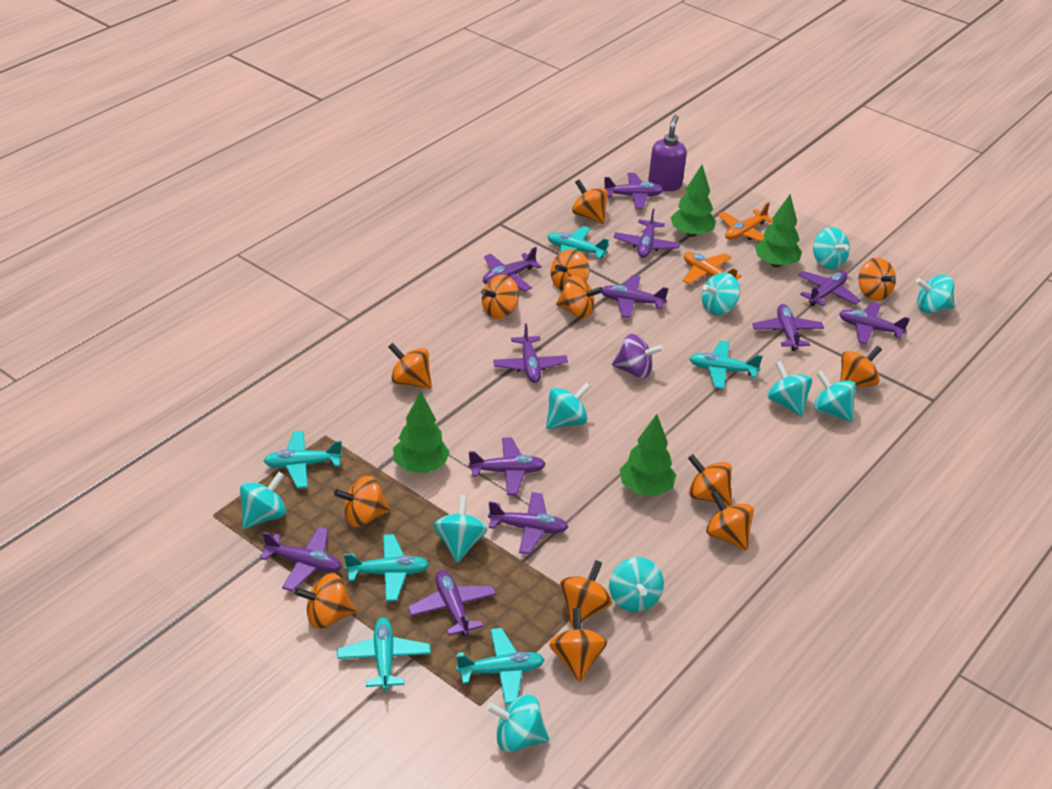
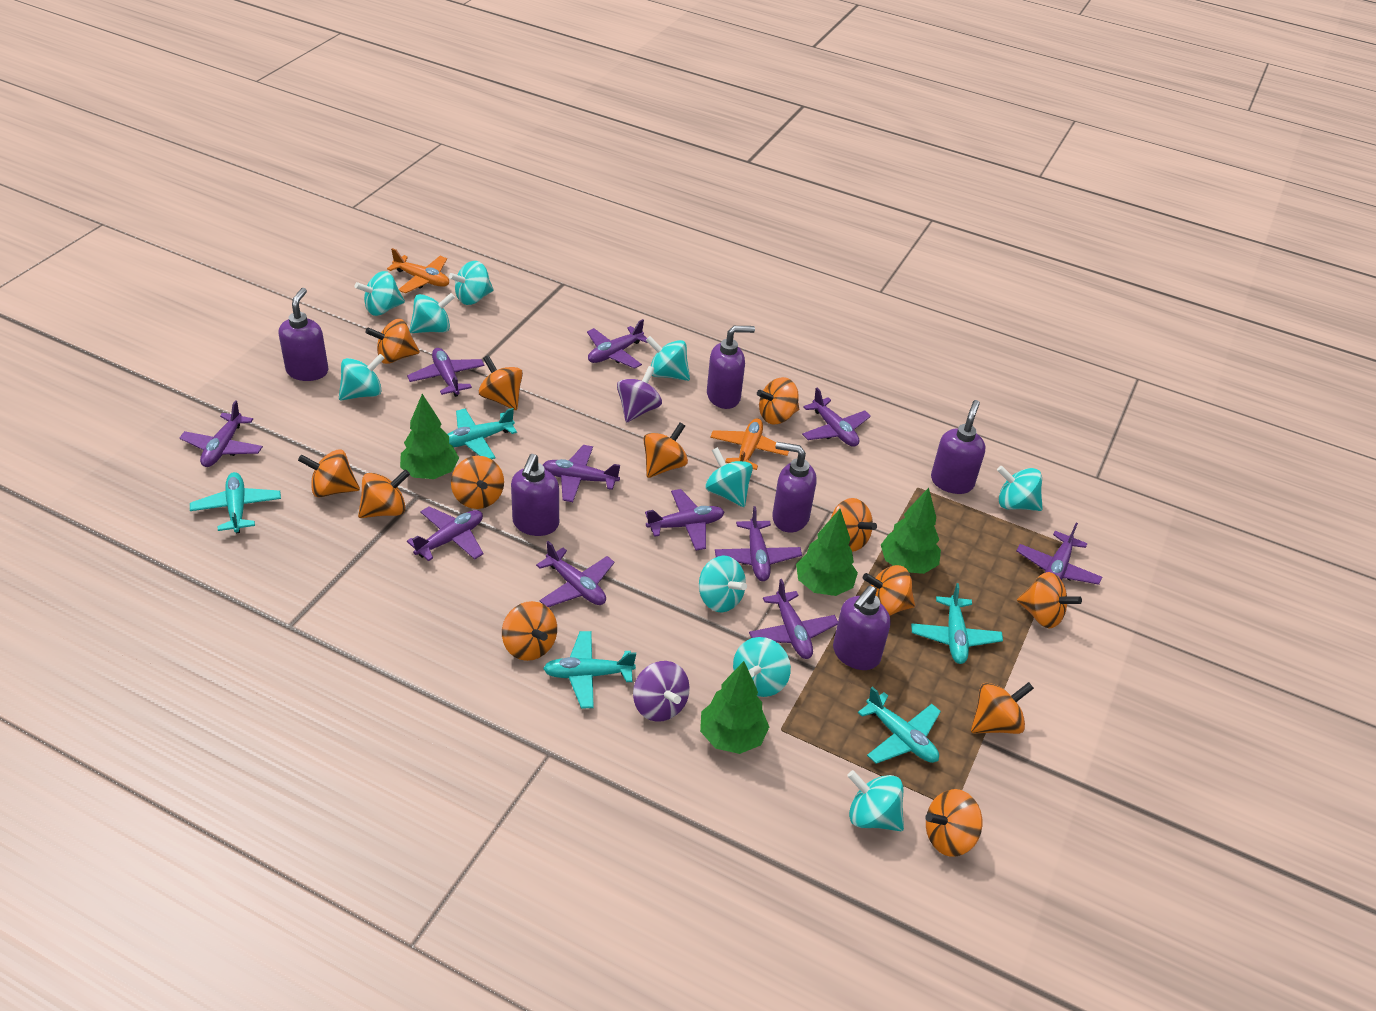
purple plane: 12 -> 11
purple soap dispenser: 1 -> 6
purple spinning top: 1 -> 2
turquoise plane: 6 -> 5

